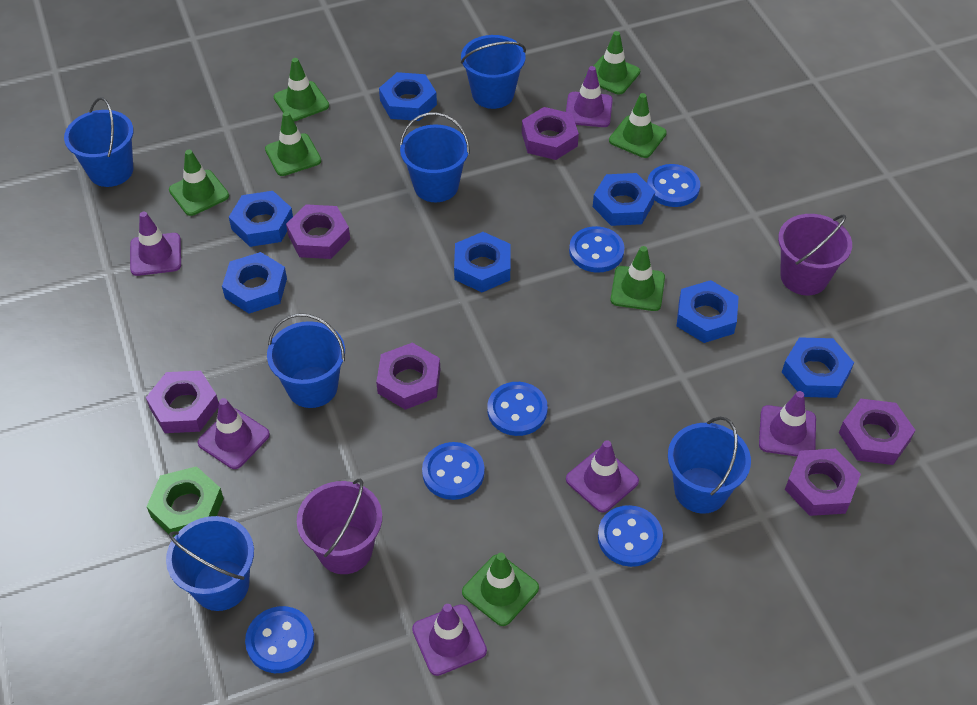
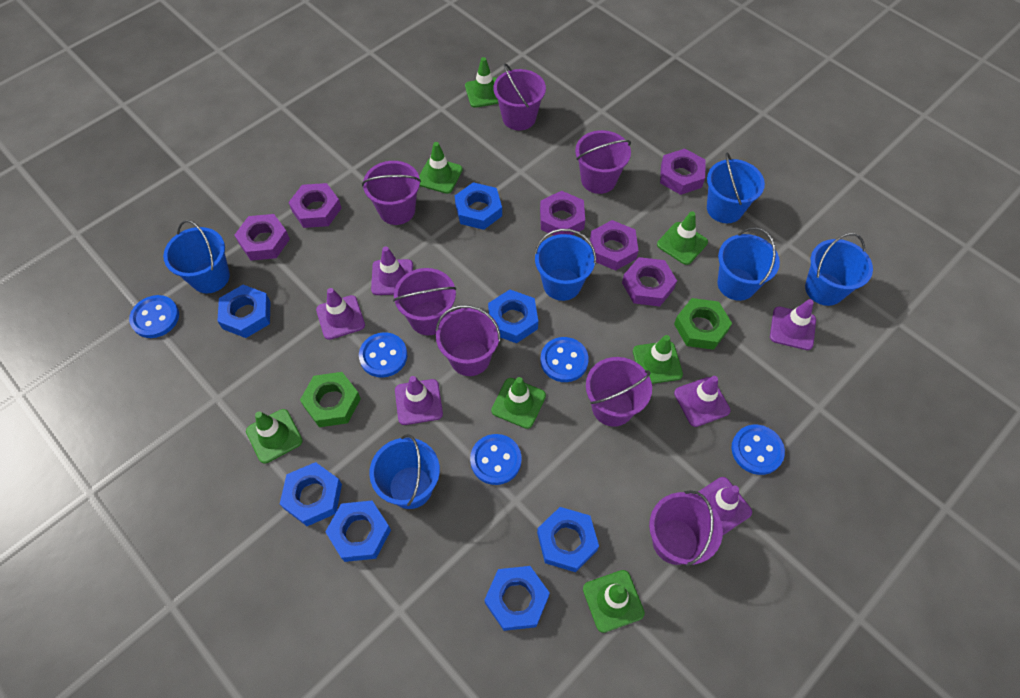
blue button: 6 -> 5
green nut: 1 -> 2
purple bucket: 2 -> 7

